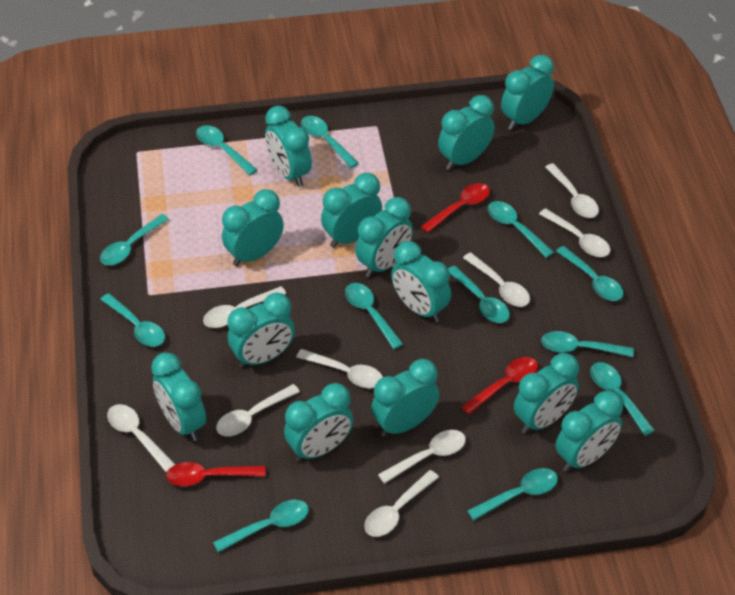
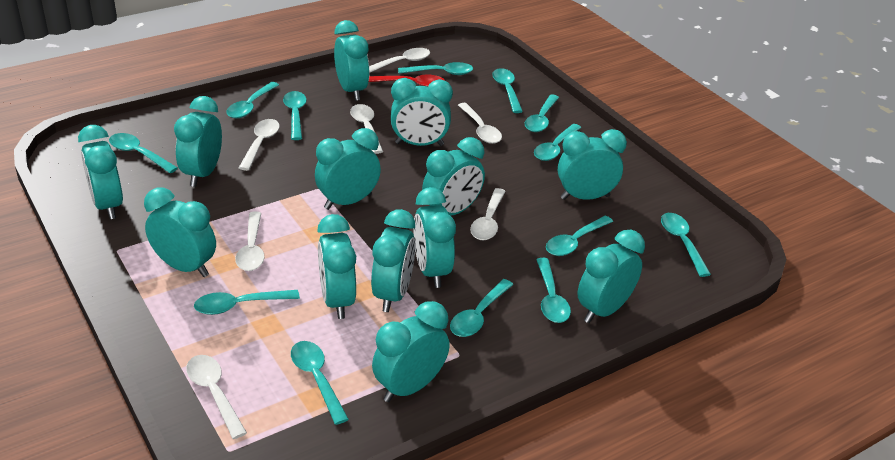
red spoon: 3 -> 1
turquoise spoon: 12 -> 13
white spoon: 9 -> 7

